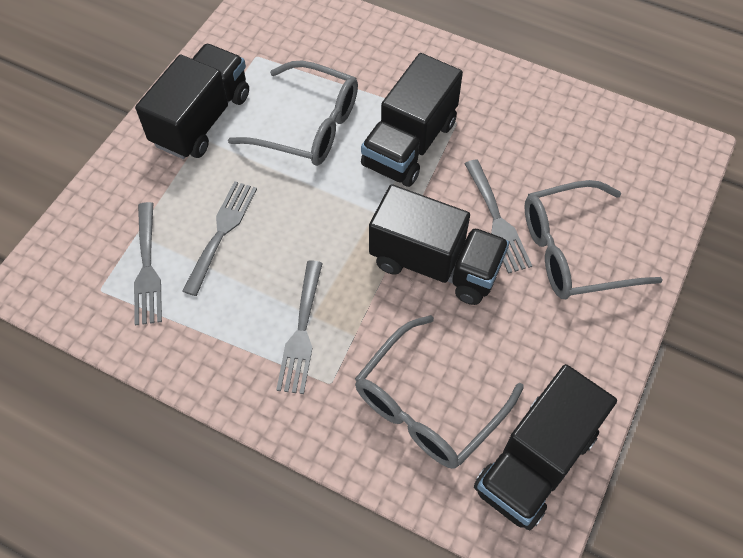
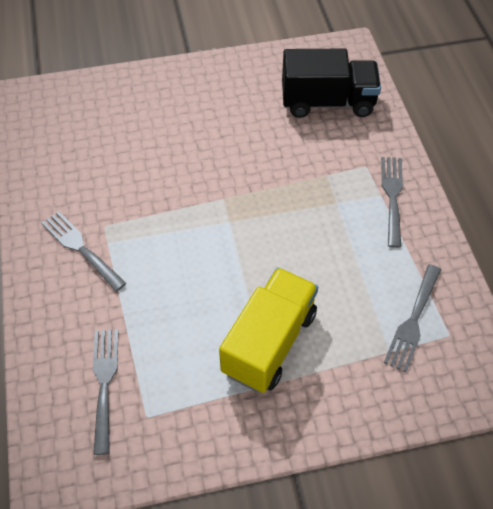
black truck: 4 -> 1
grey glasses: 3 -> 0
yellow truck: 0 -> 1

